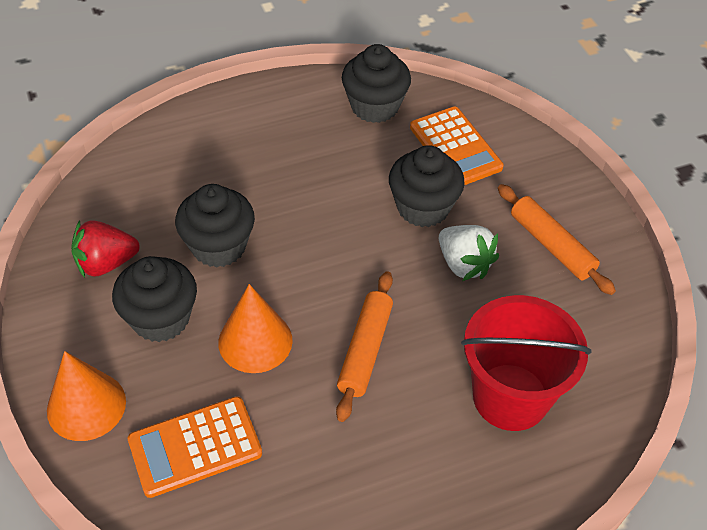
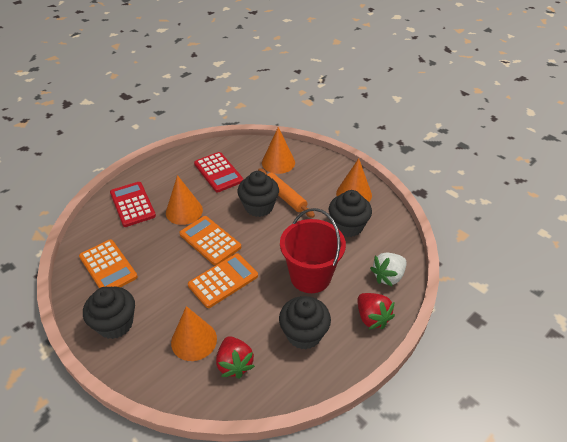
orange calculator: 2 -> 3
orange cone: 2 -> 4
orange rolling pin: 2 -> 1
red calculator: 0 -> 2
red strawberry: 1 -> 2

